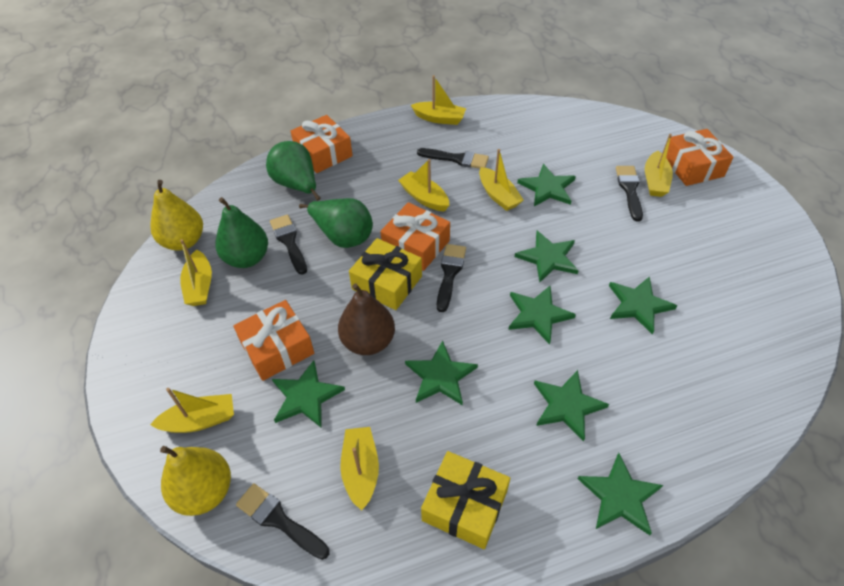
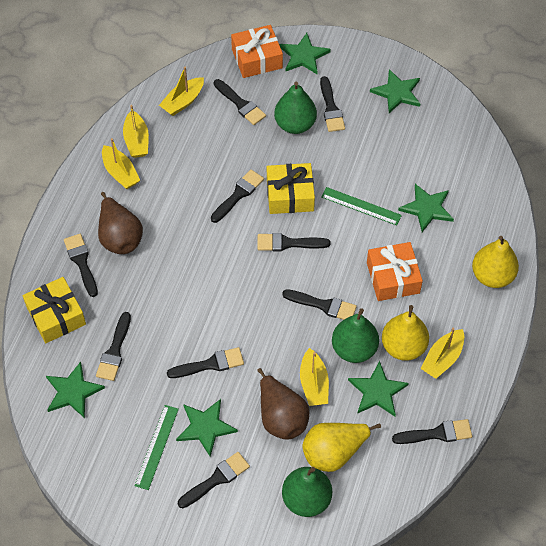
black brush: 5 -> 10
brown pear: 1 -> 2
green ruler: 0 -> 2
green star: 8 -> 6
orange gift: 4 -> 2
yellow boat: 7 -> 5
yellow pear: 2 -> 3

